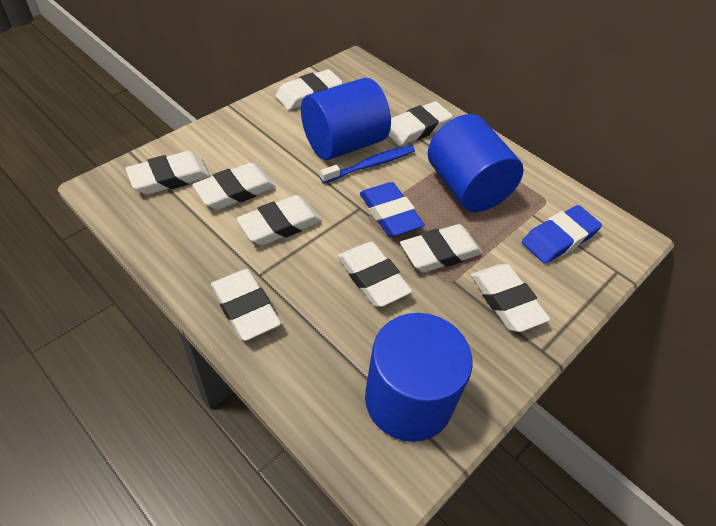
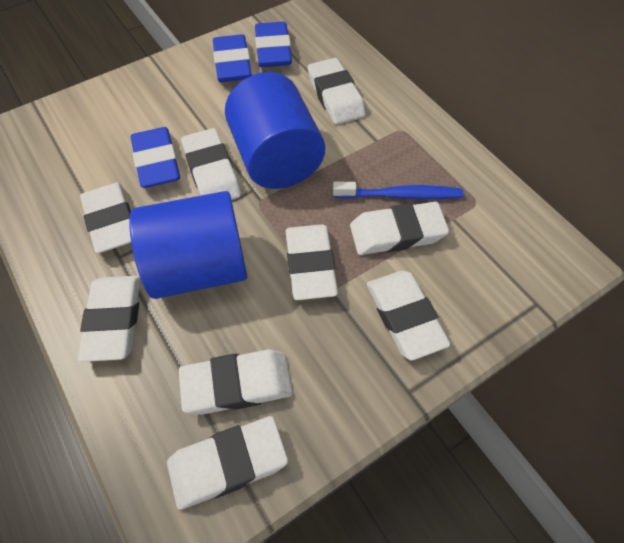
blue cylinder: 3 -> 2
blue eraser: 2 -> 3

